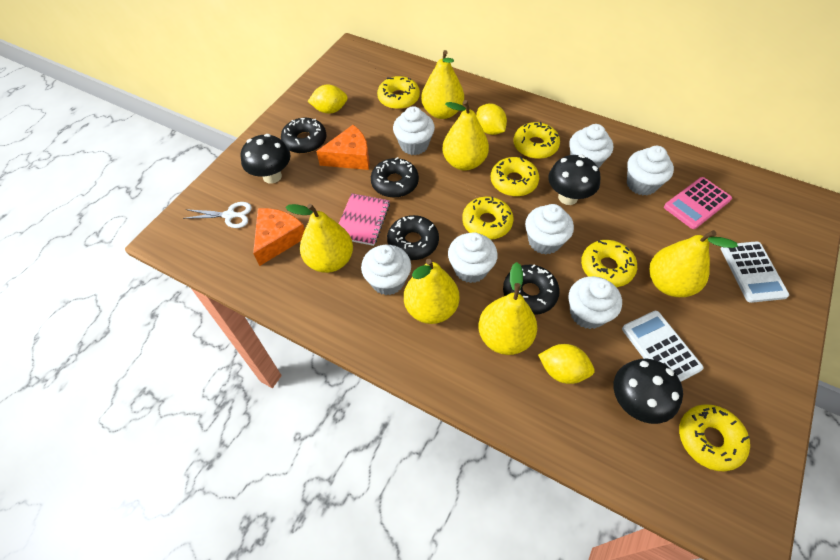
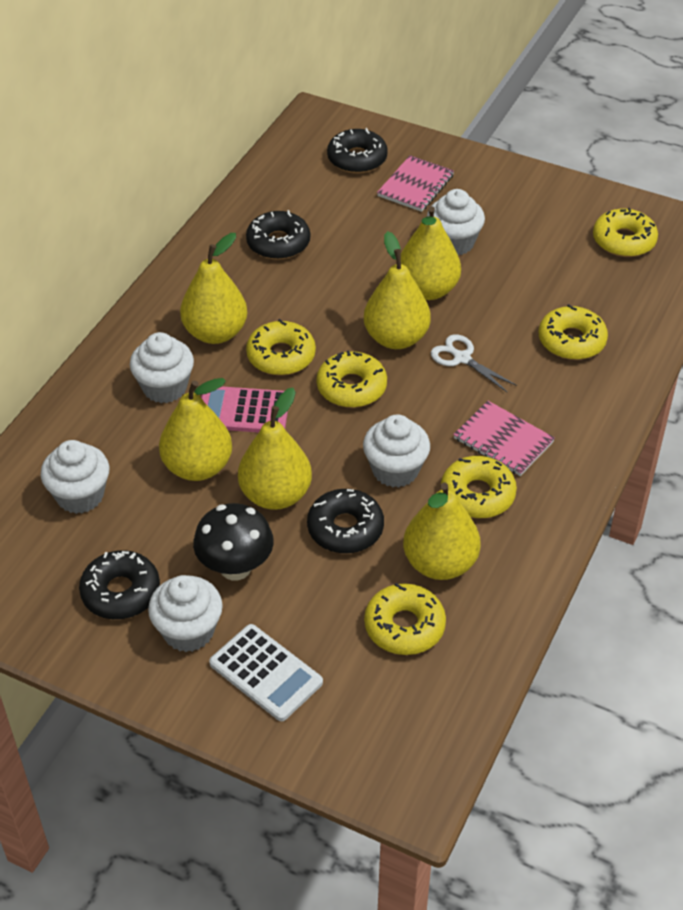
black mushroom: 3 -> 1
orange cheese: 2 -> 0
pink notebook: 1 -> 2
white calculator: 2 -> 1
white cupcake: 7 -> 5
yellow lemon: 3 -> 0

